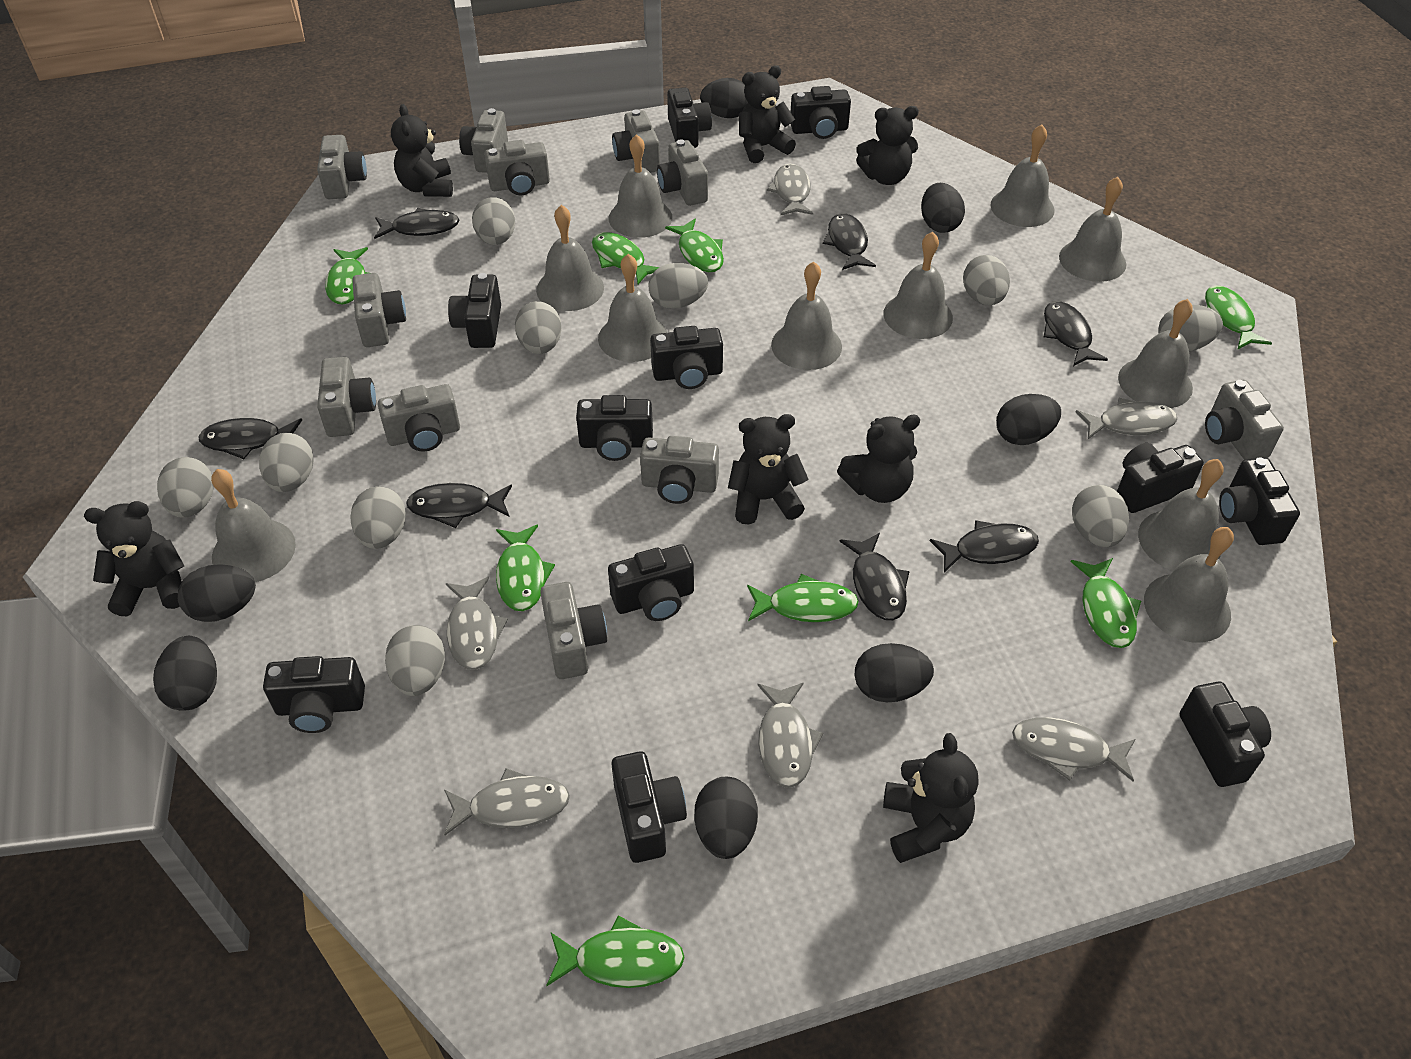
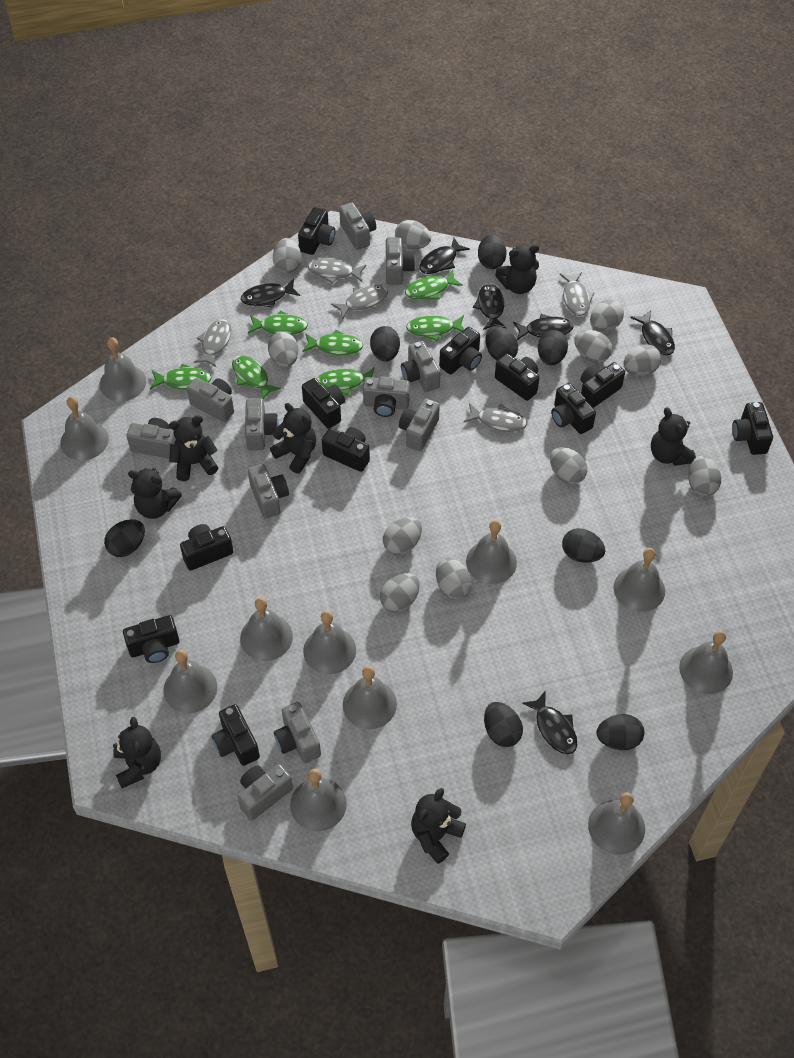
black egg: 7 -> 8
black fish: 7 -> 6
green fish: 8 -> 7
grey egg: 10 -> 11
grey fish: 6 -> 5

